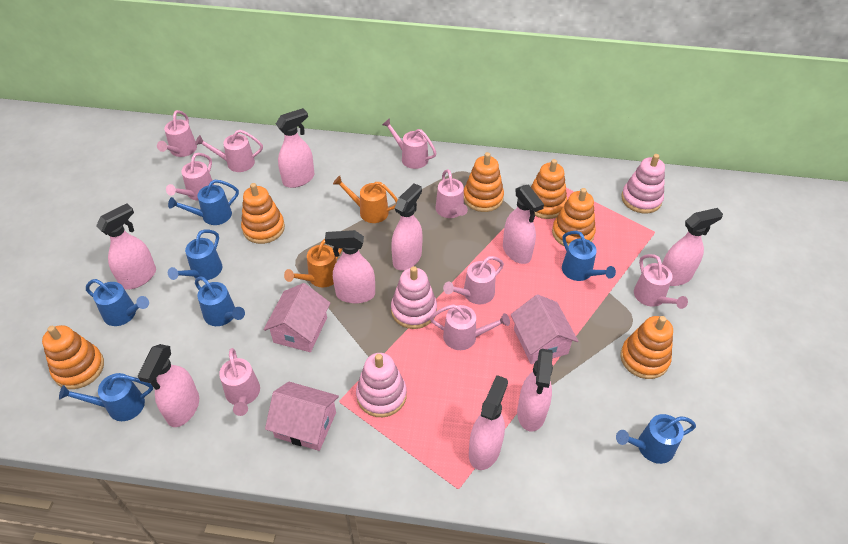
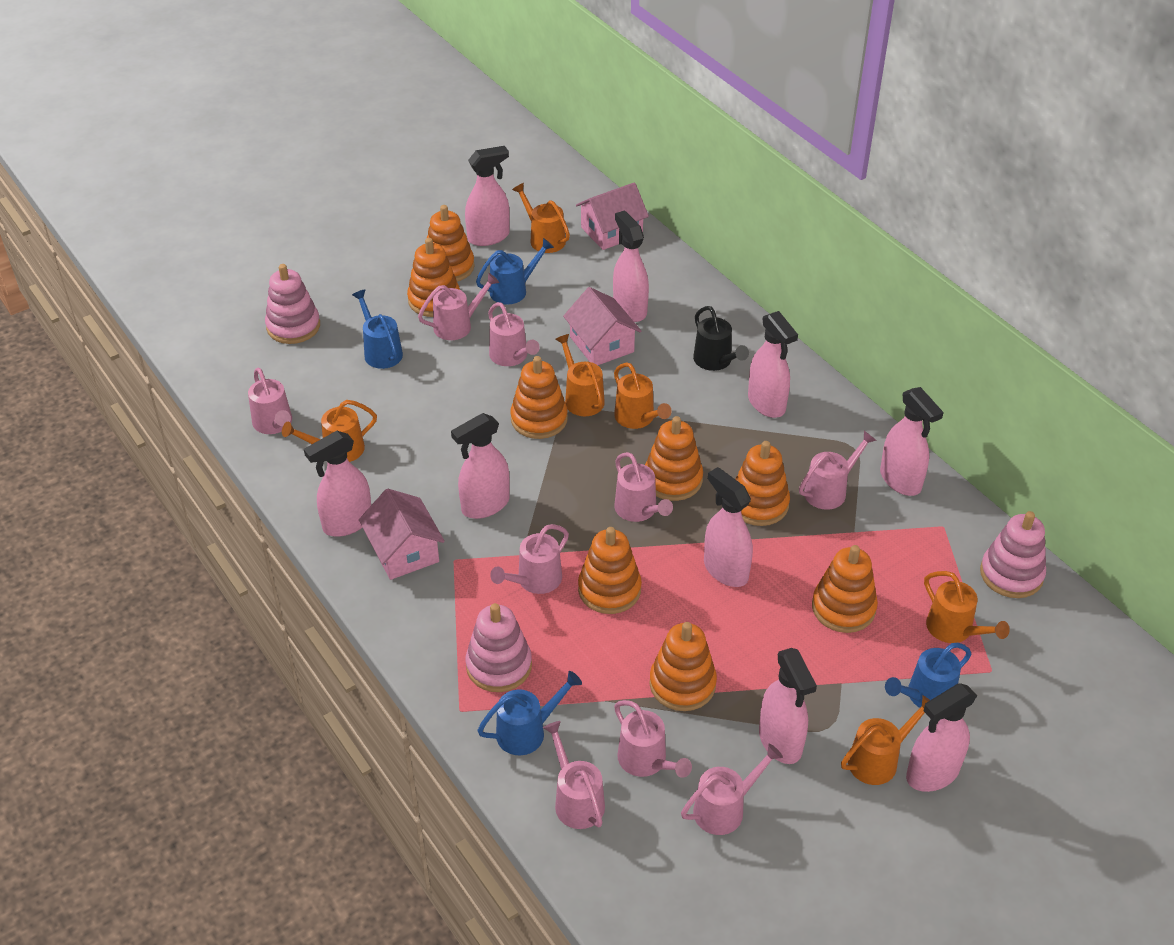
black watering can: 0 -> 1
blue watering can: 7 -> 4
orange stacking toy: 6 -> 8
orange watering can: 2 -> 6

